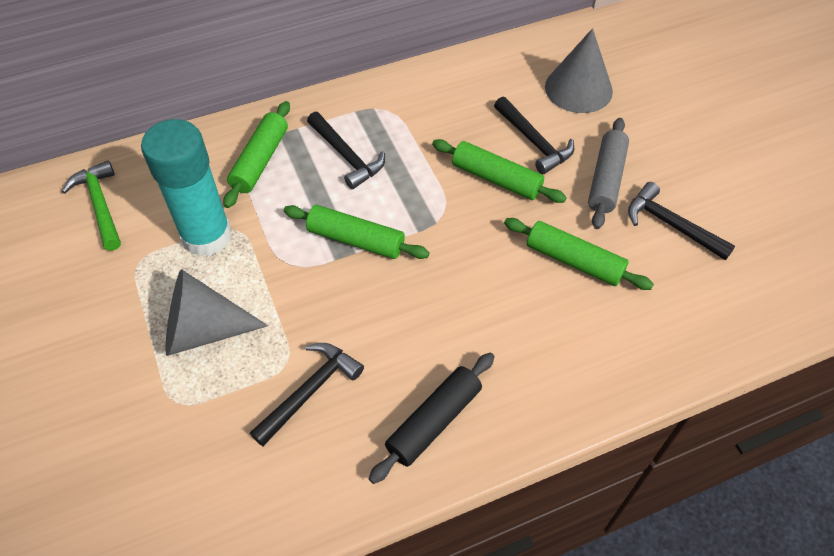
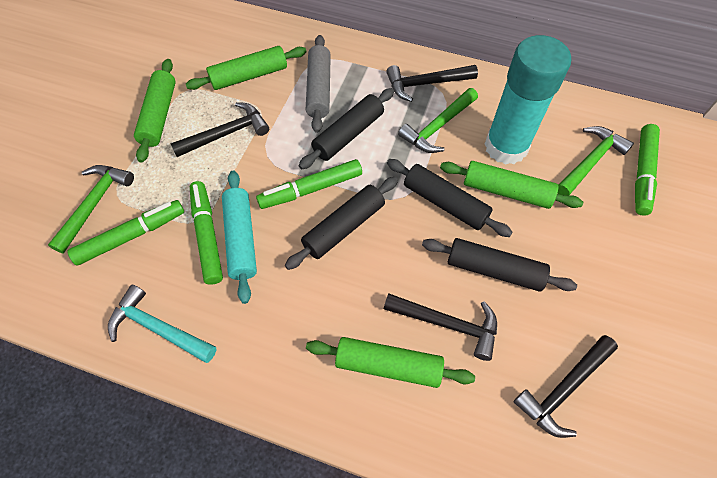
black rolling pin: 1 -> 4
green hammer: 1 -> 3
green marker: 0 -> 4
grey cone: 2 -> 0
turquoise hammer: 0 -> 1
turquoise rolling pin: 0 -> 1

